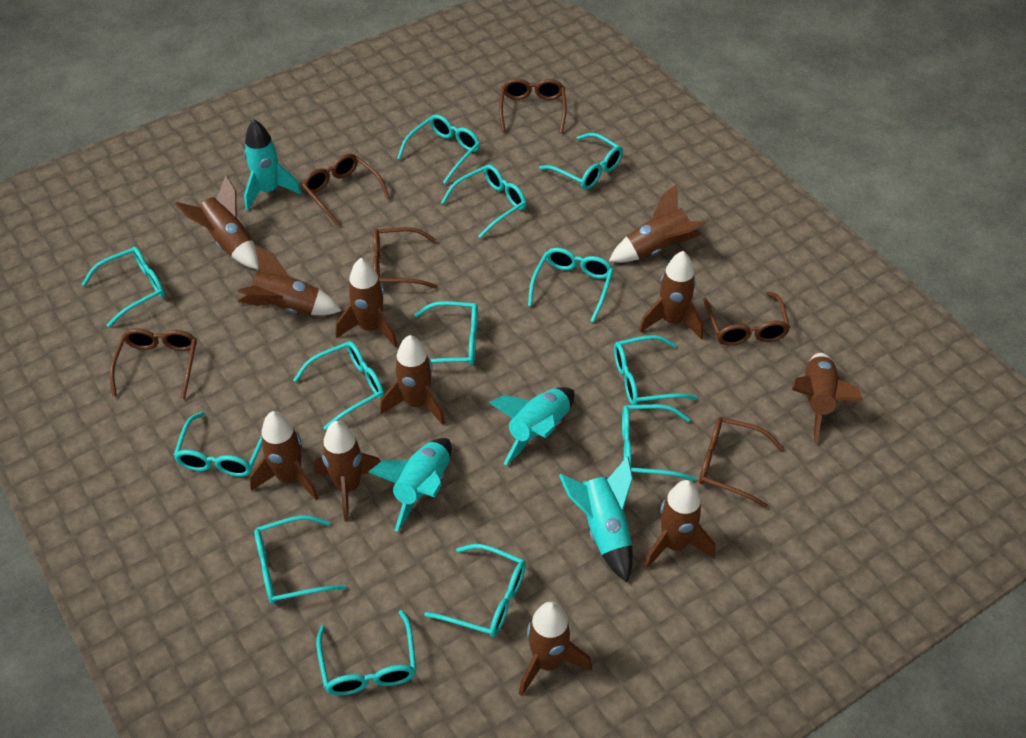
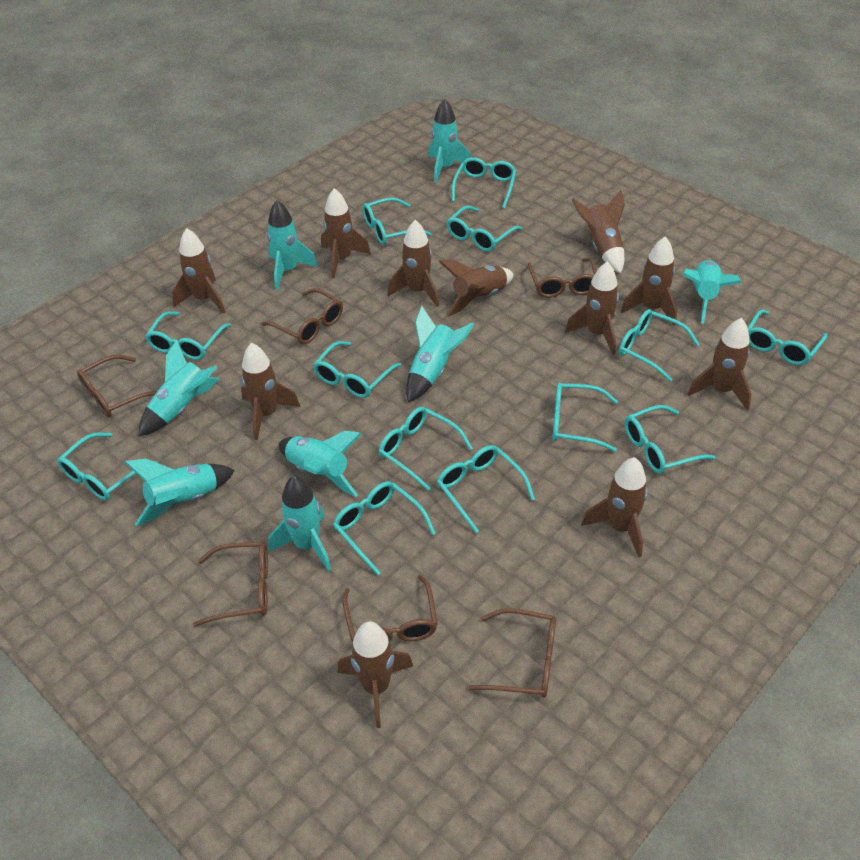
turquoise rocket: 4 -> 8

